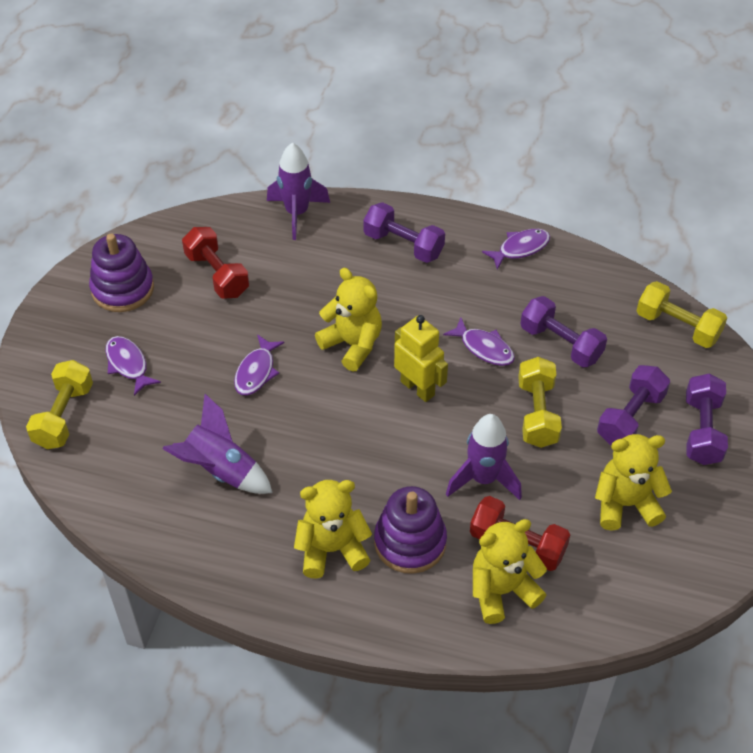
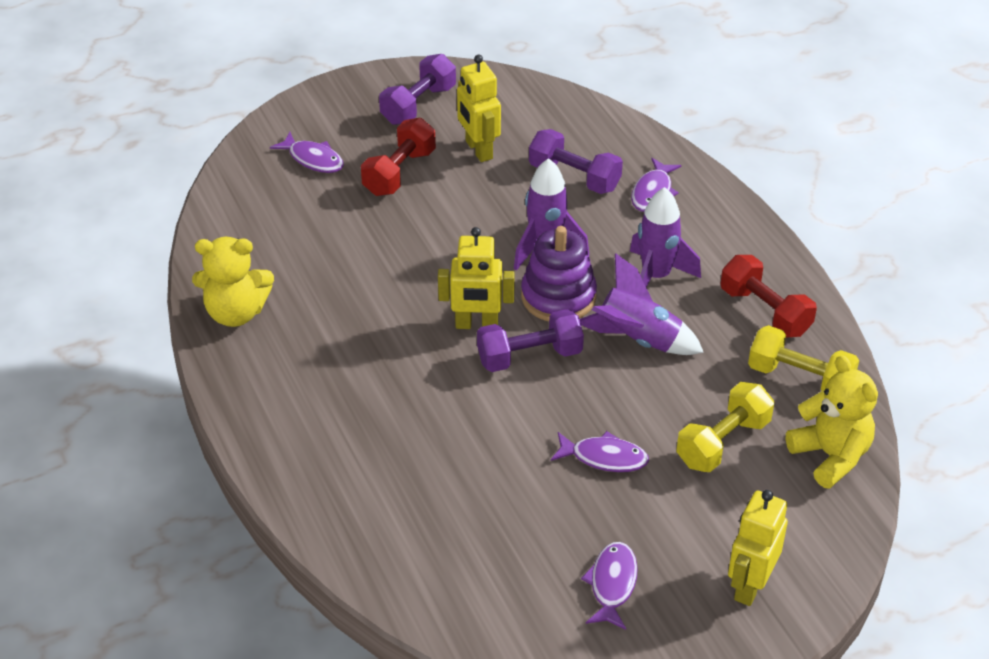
purple dumbbell: 4 -> 3
purple stacking toy: 2 -> 1
yellow dumbbell: 3 -> 2
yellow robot: 1 -> 3
yellow teddy bear: 4 -> 2

